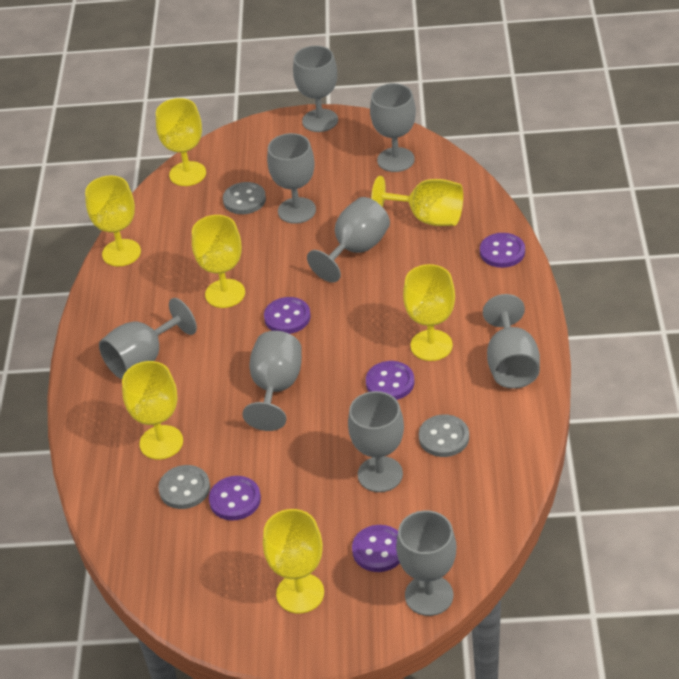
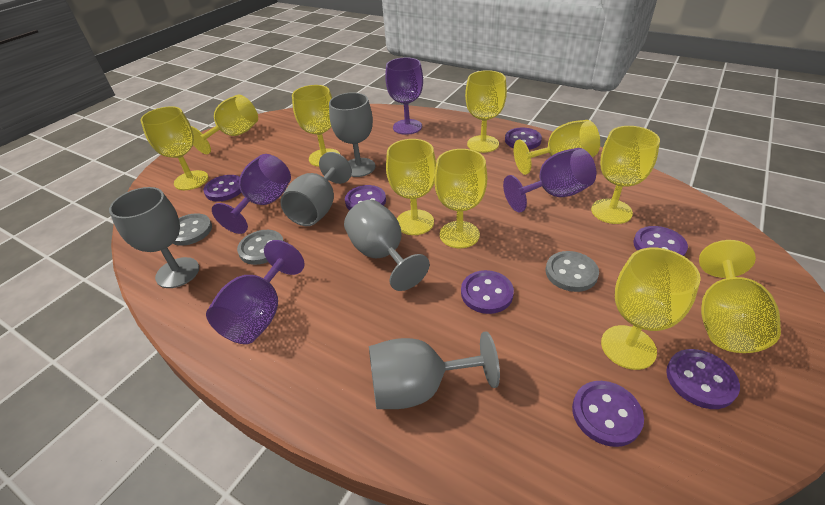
grey goblet: 9 -> 5
purple button: 5 -> 7
purple goblet: 0 -> 4
yellow goblet: 7 -> 10

